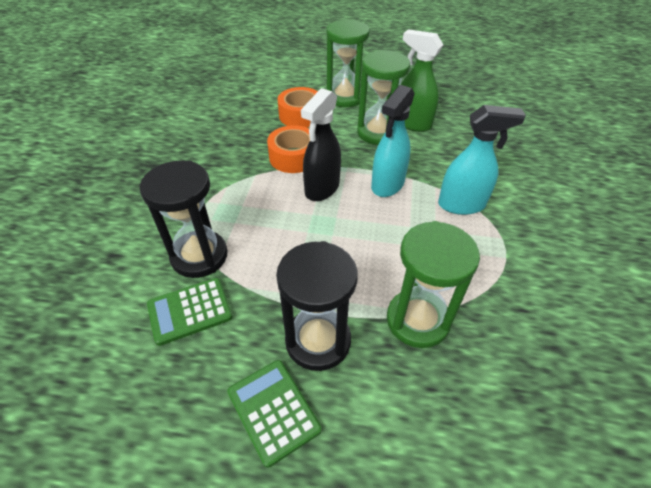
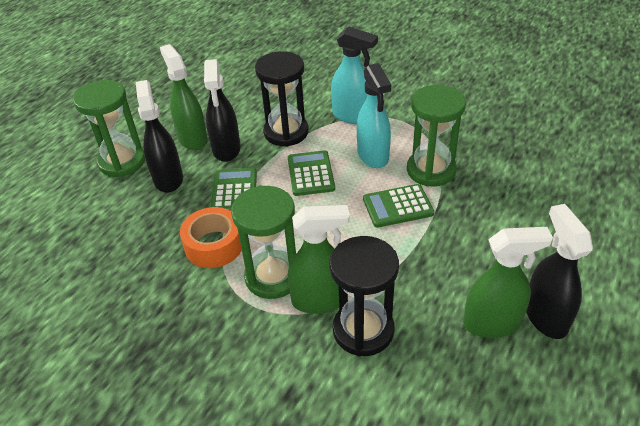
black spray bottle: 1 -> 3
green calculator: 2 -> 3
green spray bottle: 1 -> 3
orange tape: 2 -> 1

